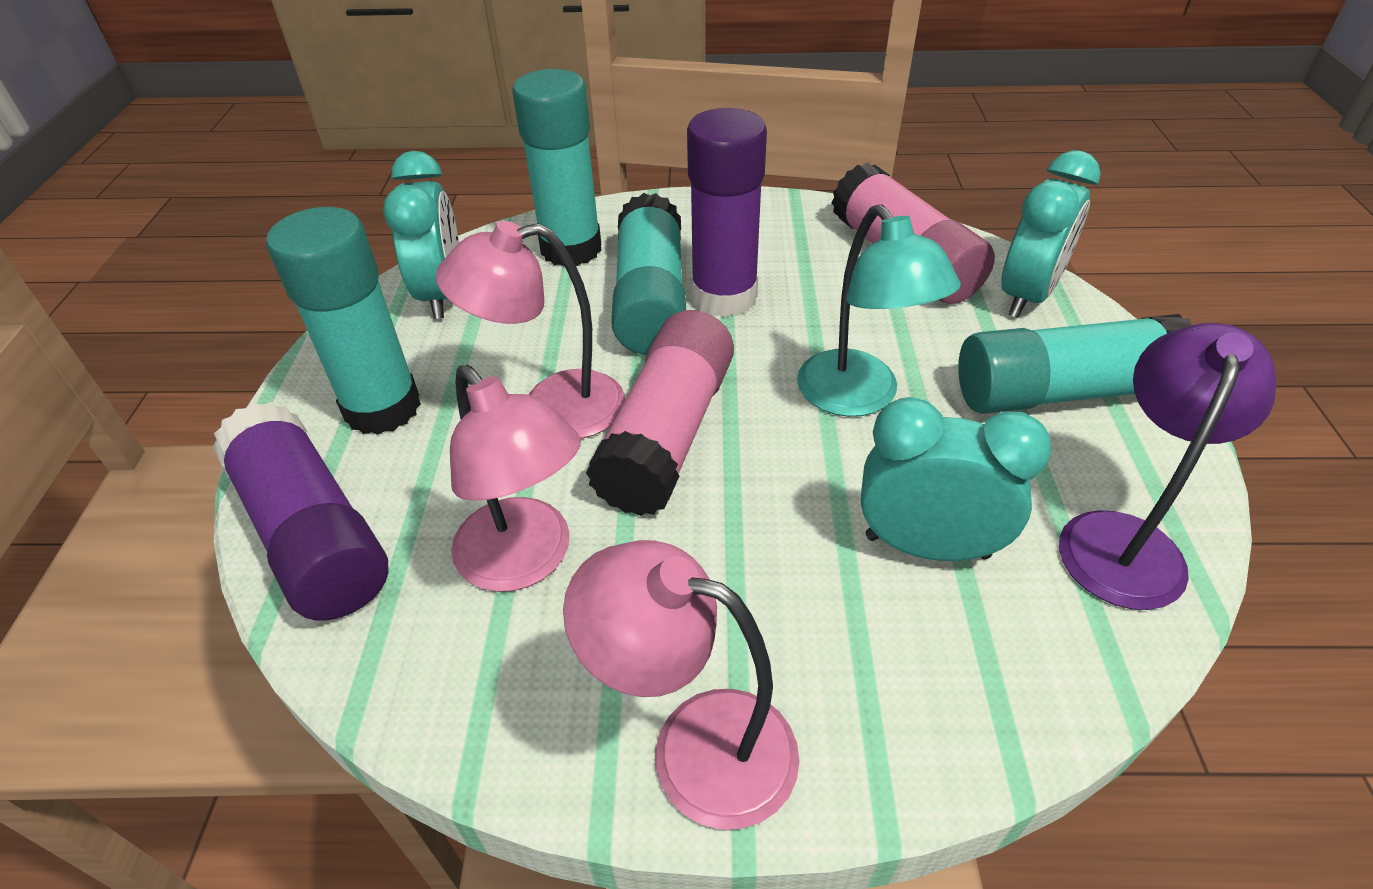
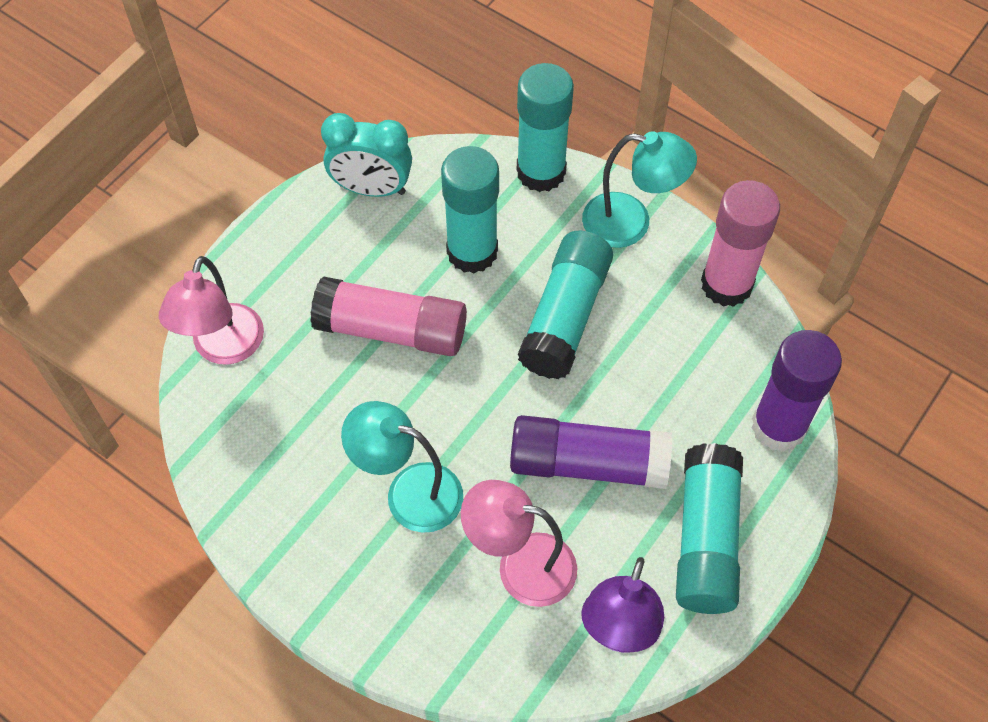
pink lamp: 3 -> 2
turquoise clock: 3 -> 1
turquoise lamp: 1 -> 2

